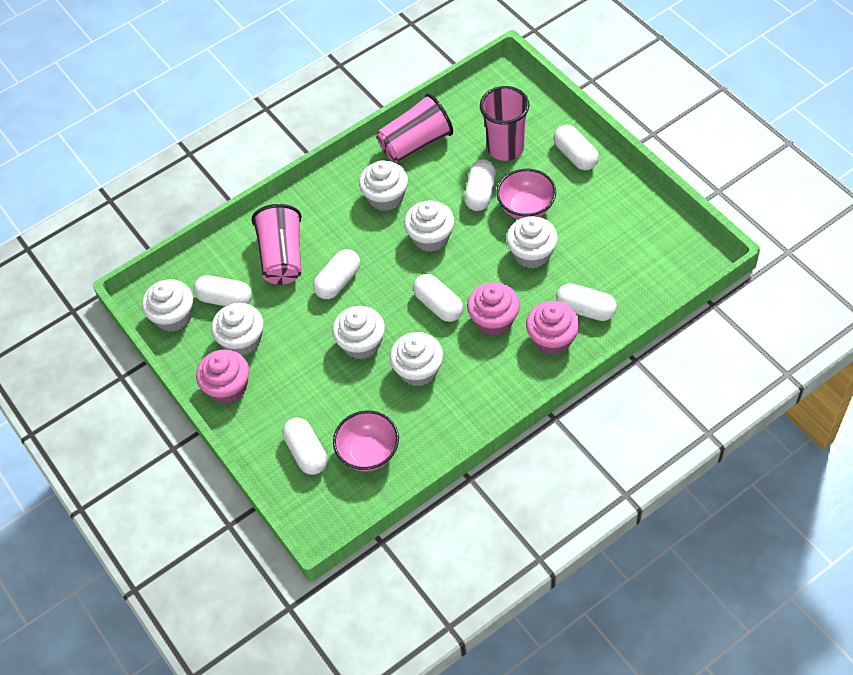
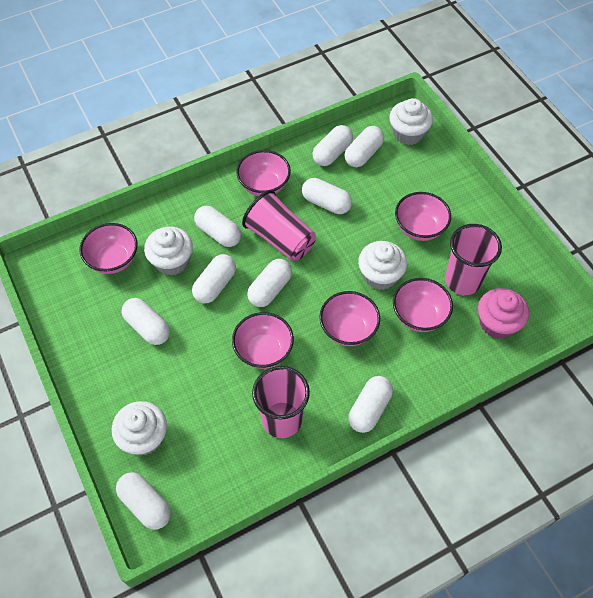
pink bowl: 2 -> 6
pink cupcake: 3 -> 1
white capsule: 7 -> 9
white cupcake: 7 -> 4

